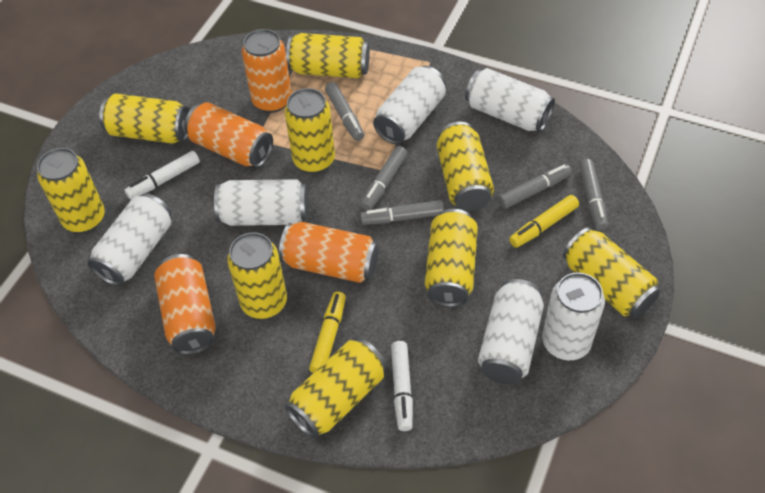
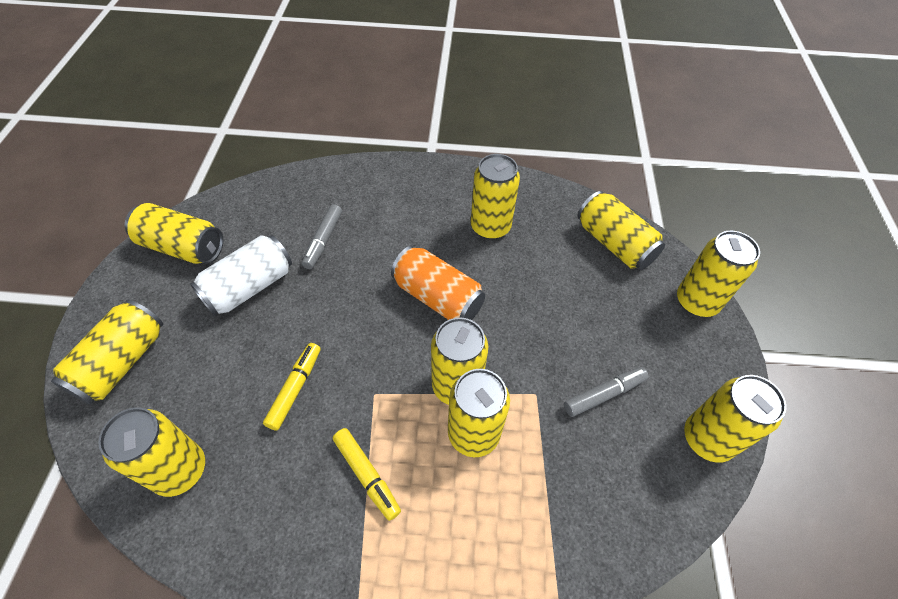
grey marker: 5 -> 2
orange can: 4 -> 1
white can: 6 -> 1
white marker: 2 -> 0

